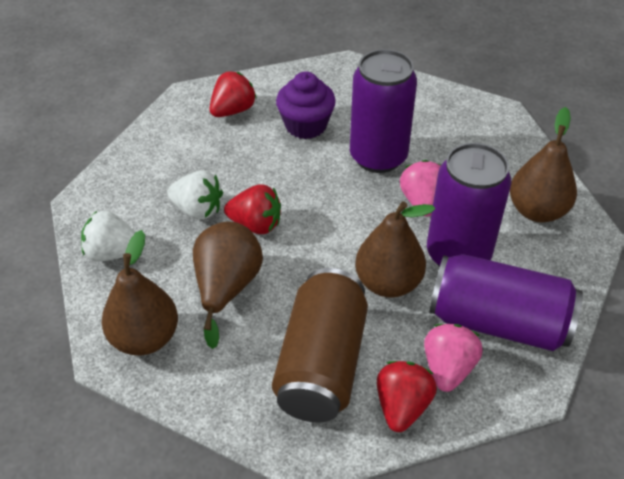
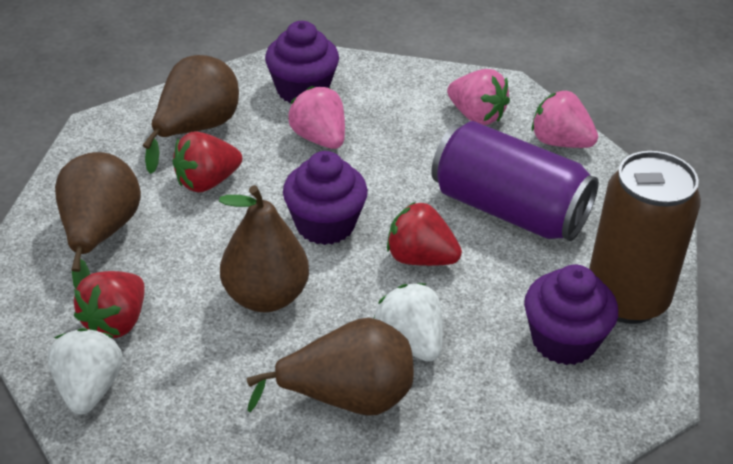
pink strawberry: 2 -> 3
purple can: 3 -> 1
purple cupcake: 1 -> 3

